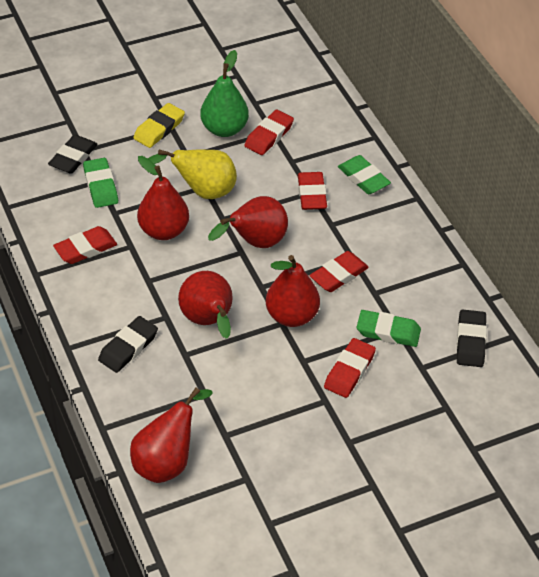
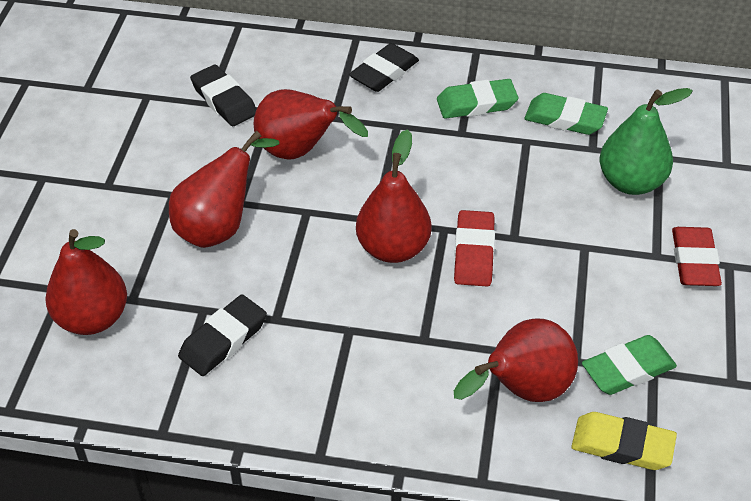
red eraser: 5 -> 2
yellow pear: 1 -> 0

